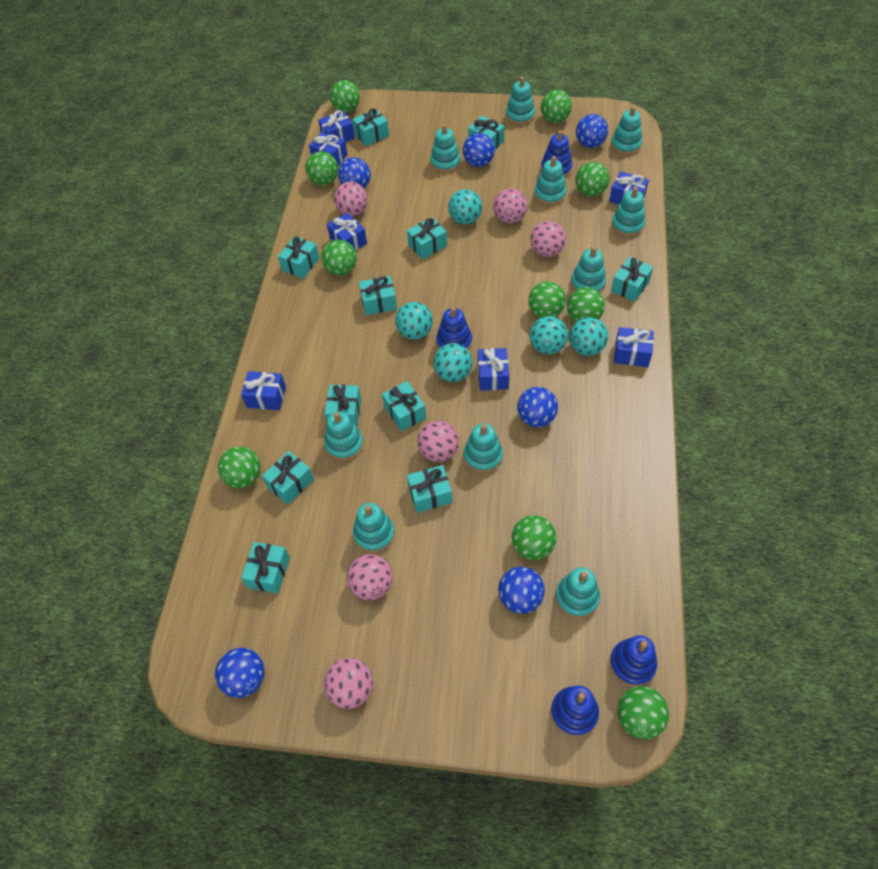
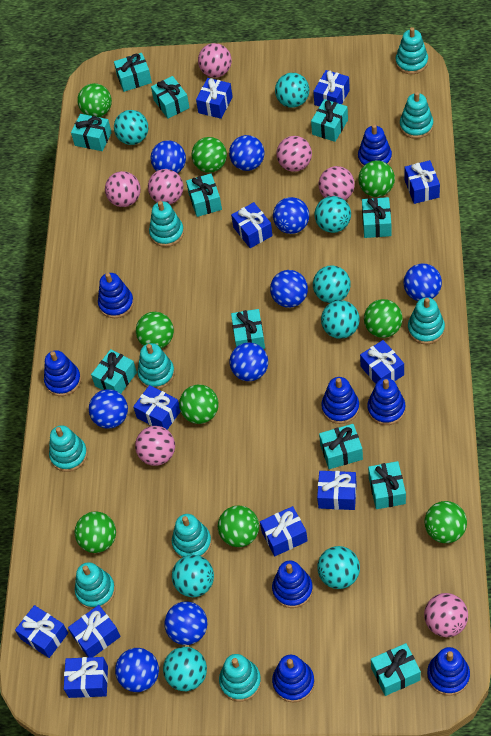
blue ball: 6 -> 9
blue gift: 7 -> 11
blue stacking toy: 4 -> 8
green ball: 10 -> 9
pink ball: 6 -> 7
turquoise ball: 5 -> 8
turquoise stacking toy: 10 -> 9

